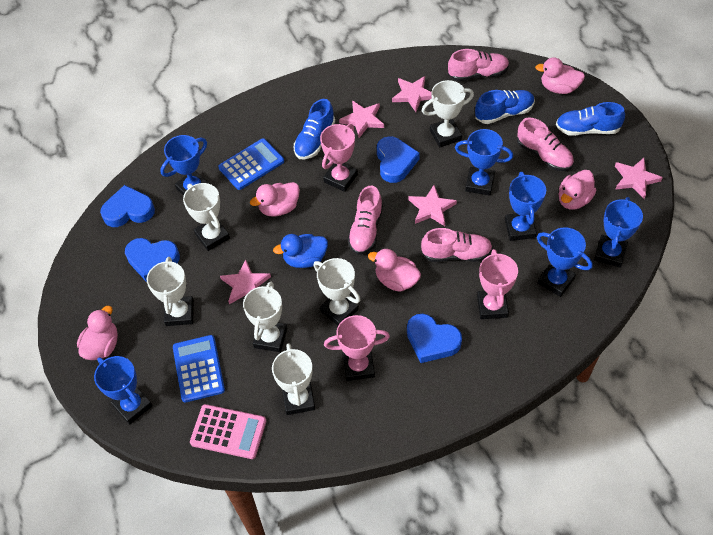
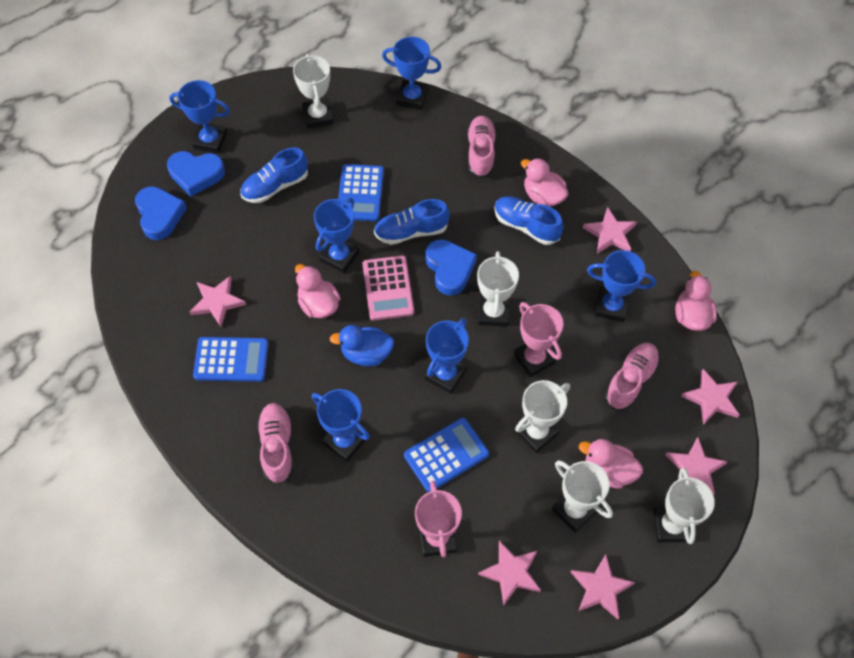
blue calculator: 2 -> 3
blue heart: 4 -> 3
pink duck: 5 -> 4
pink shoe: 4 -> 3
pink star: 5 -> 6
pink trophy: 3 -> 2
white trophy: 6 -> 5

